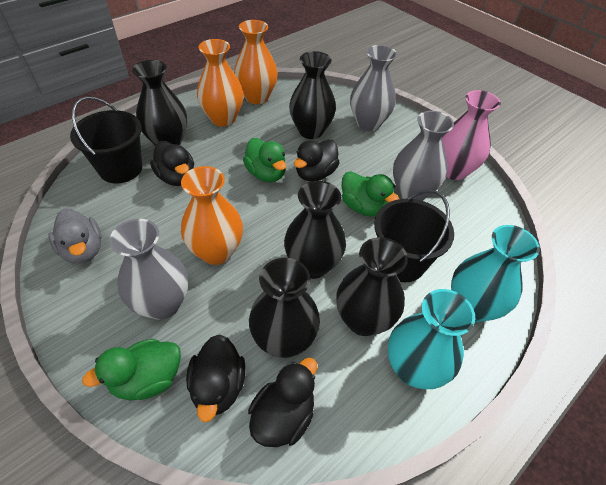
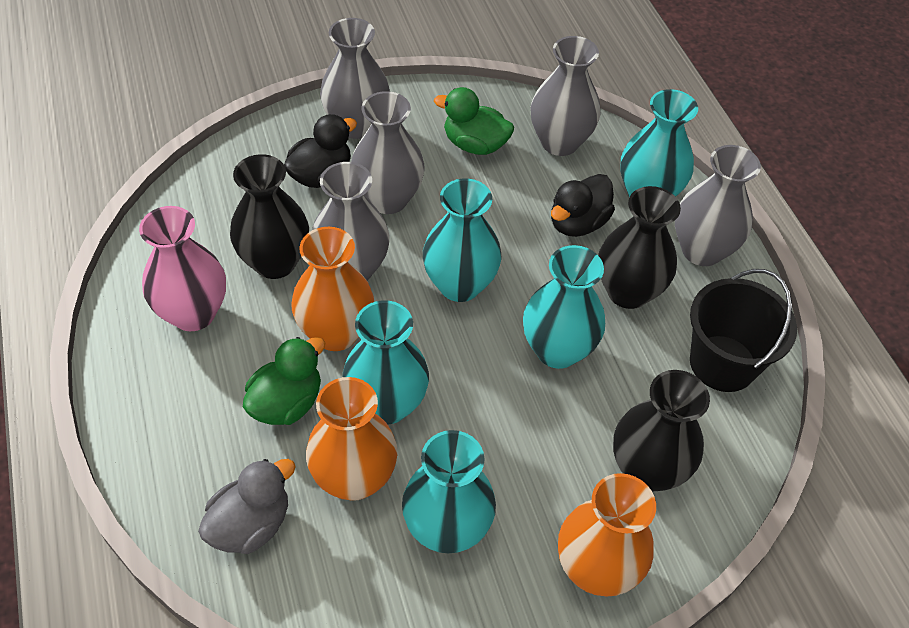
black bucket: 2 -> 1
black duck: 4 -> 2
black vase: 5 -> 3
green duck: 3 -> 2
grey vase: 3 -> 5
turquoise vase: 2 -> 5

